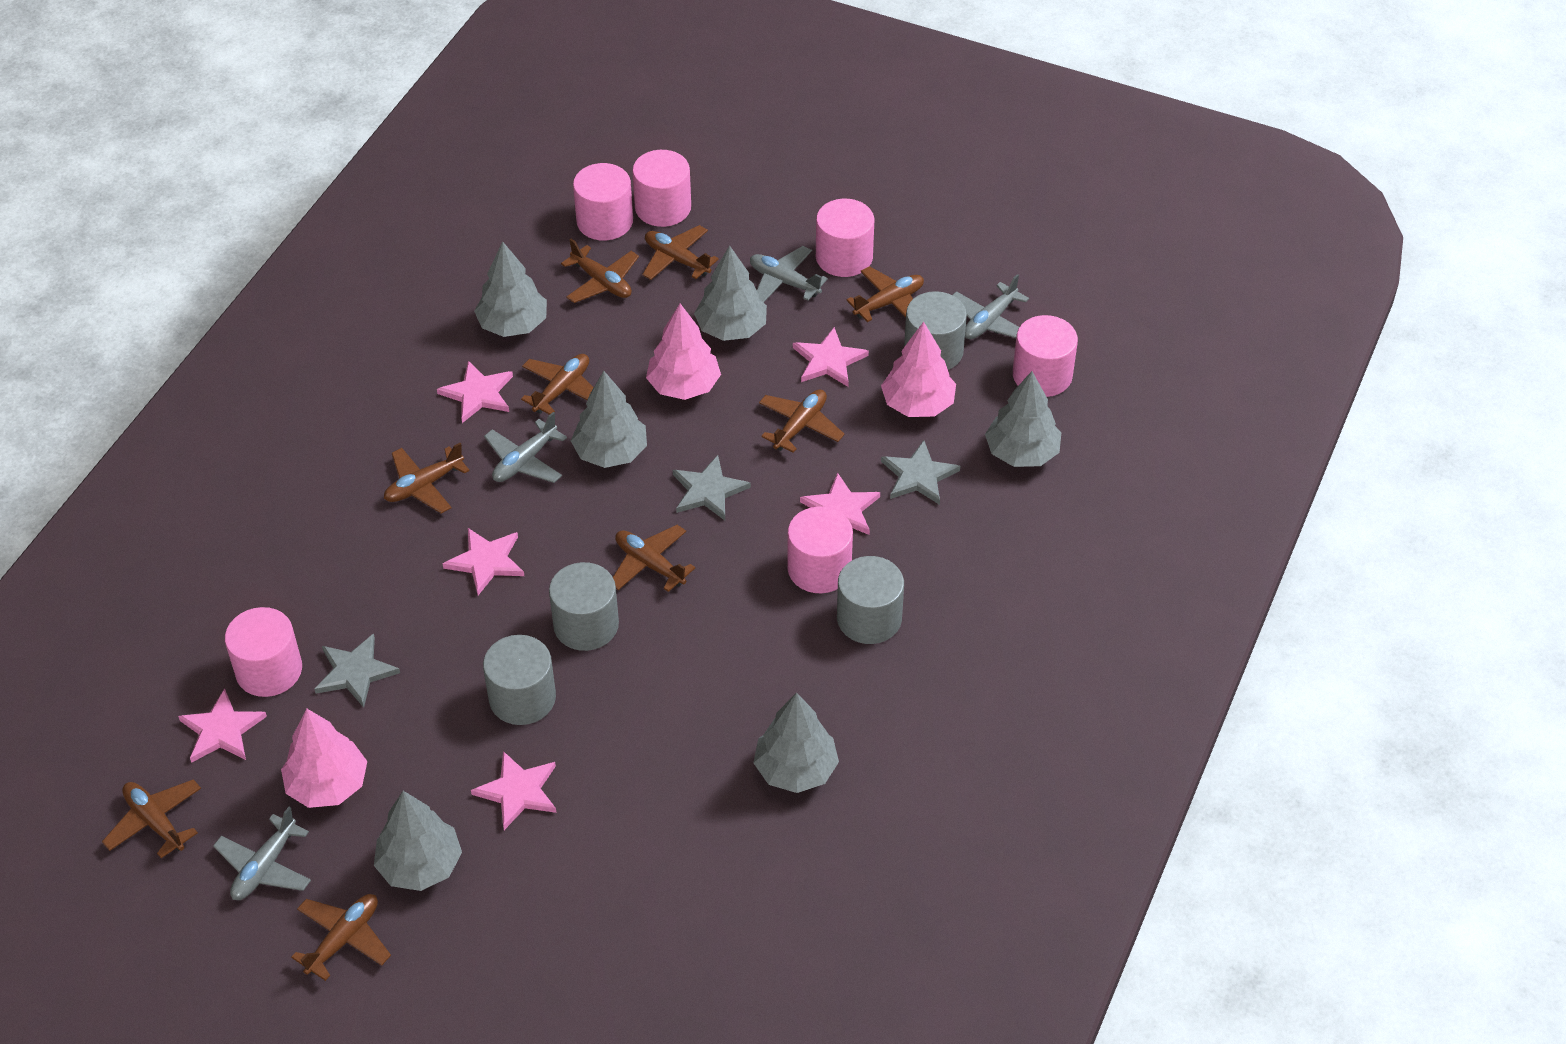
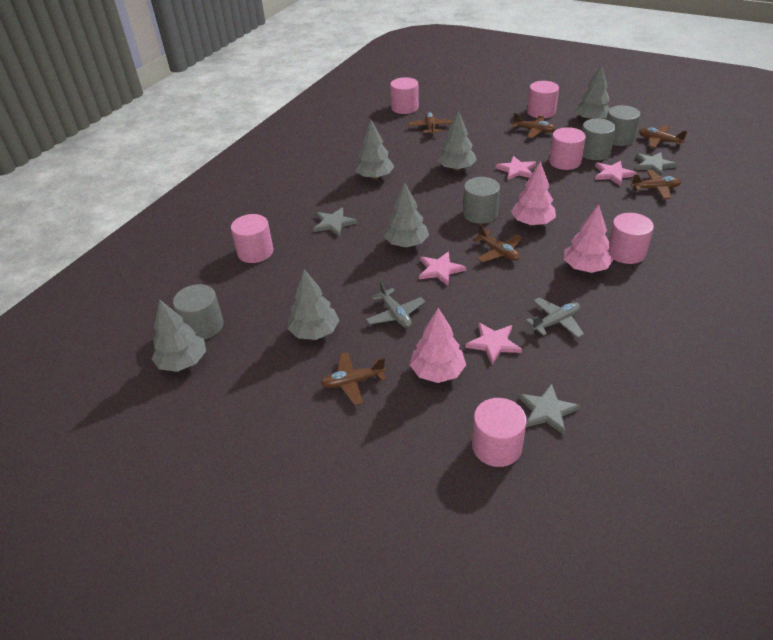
brown plane: 9 -> 6
grey plane: 4 -> 2
pink star: 6 -> 4

